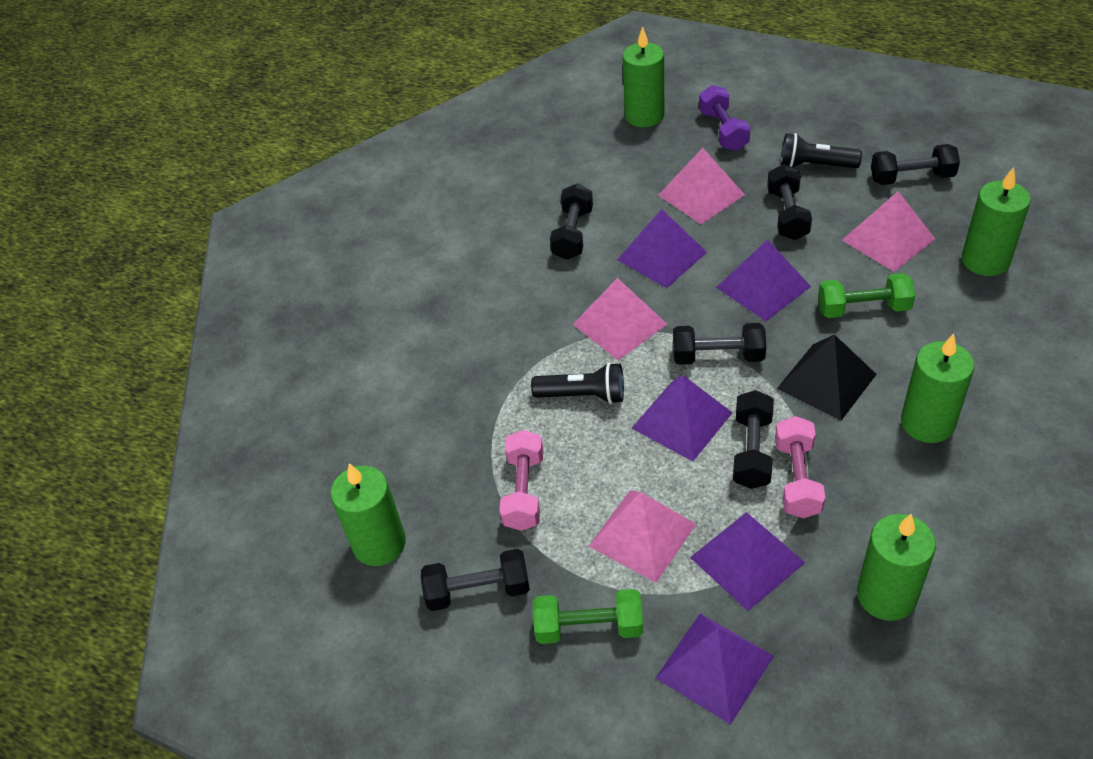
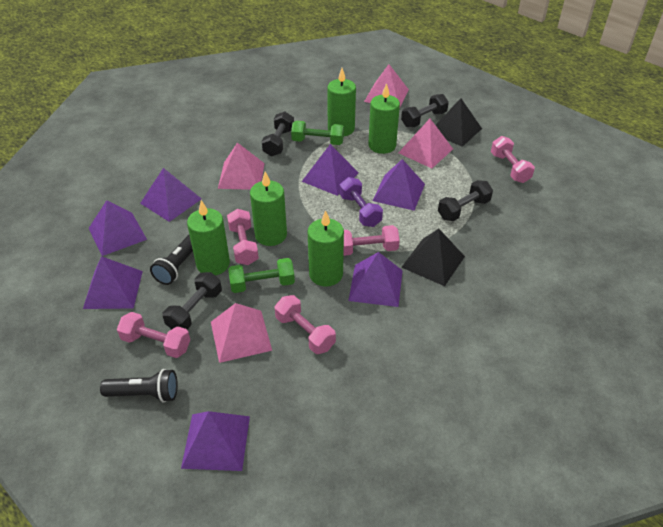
black dumbbell: 6 -> 4
black pyramid: 1 -> 2
pink dumbbell: 2 -> 5
purple pyramid: 5 -> 7

